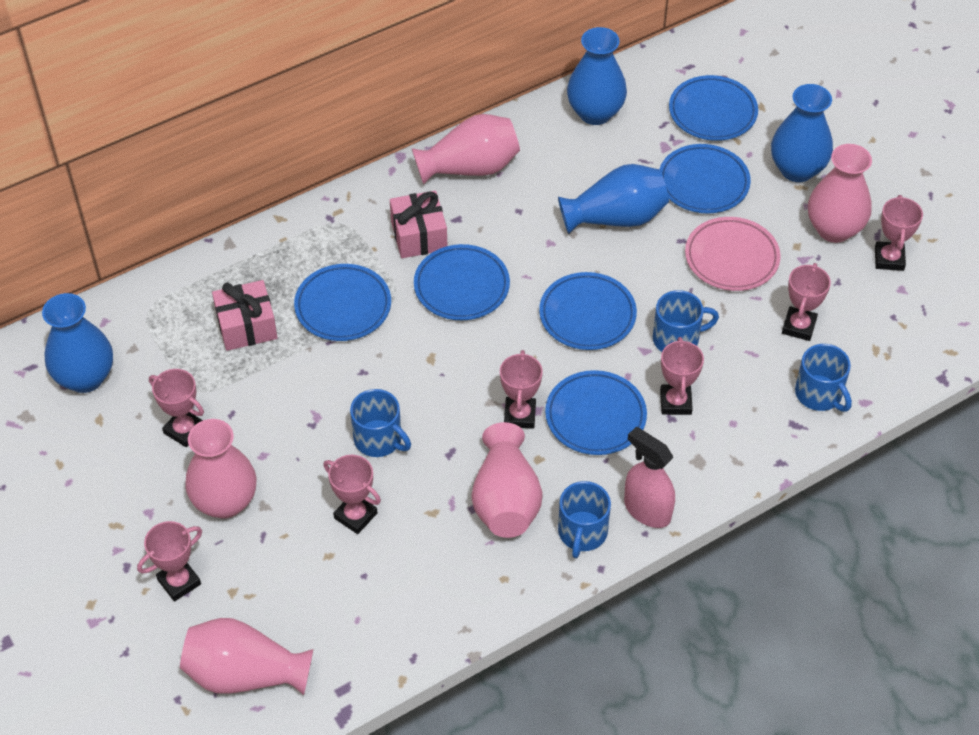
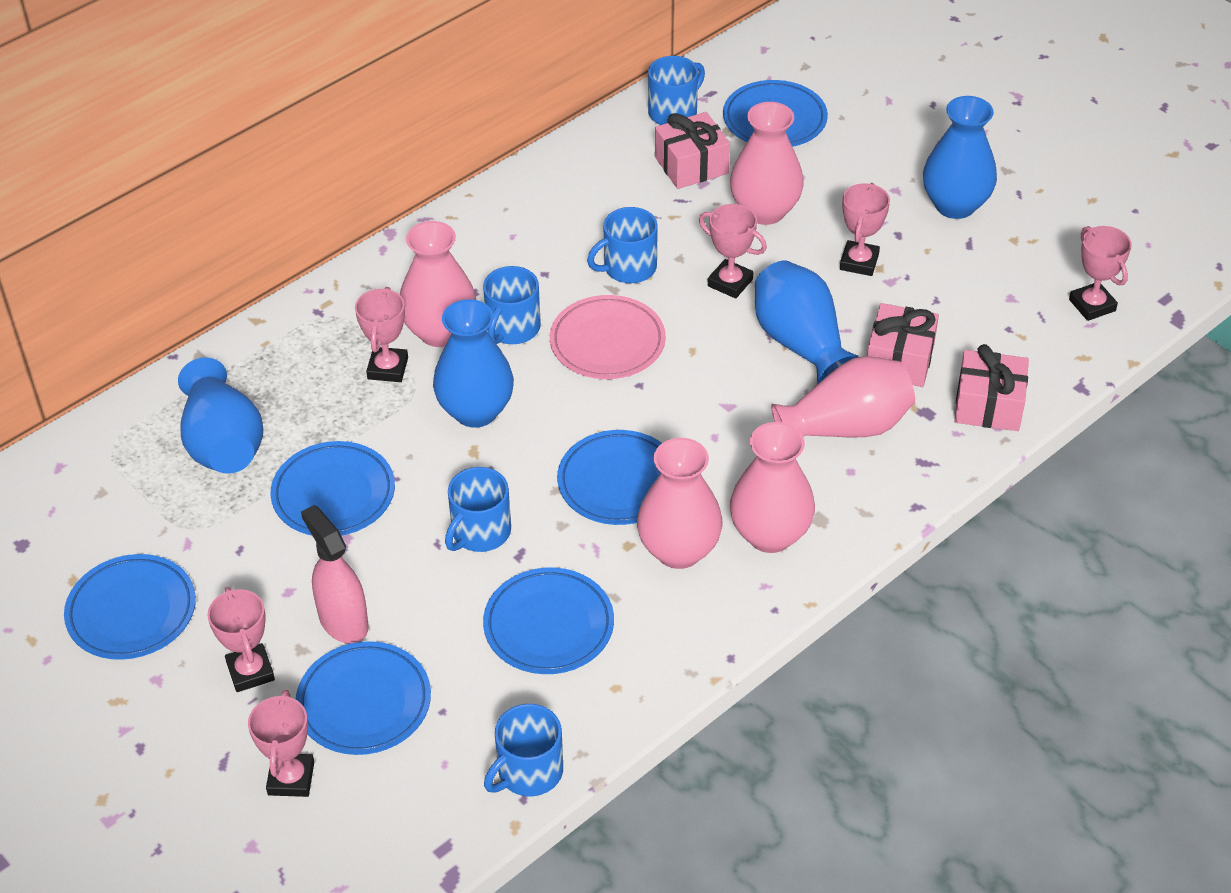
blue mug: 4 -> 5
pink gift: 2 -> 3
pink trophy: 7 -> 6

